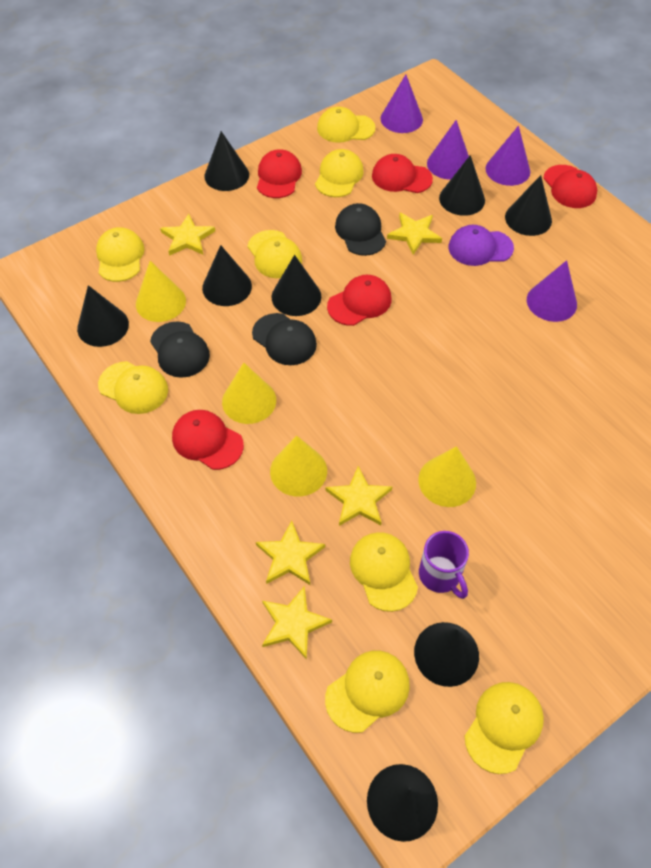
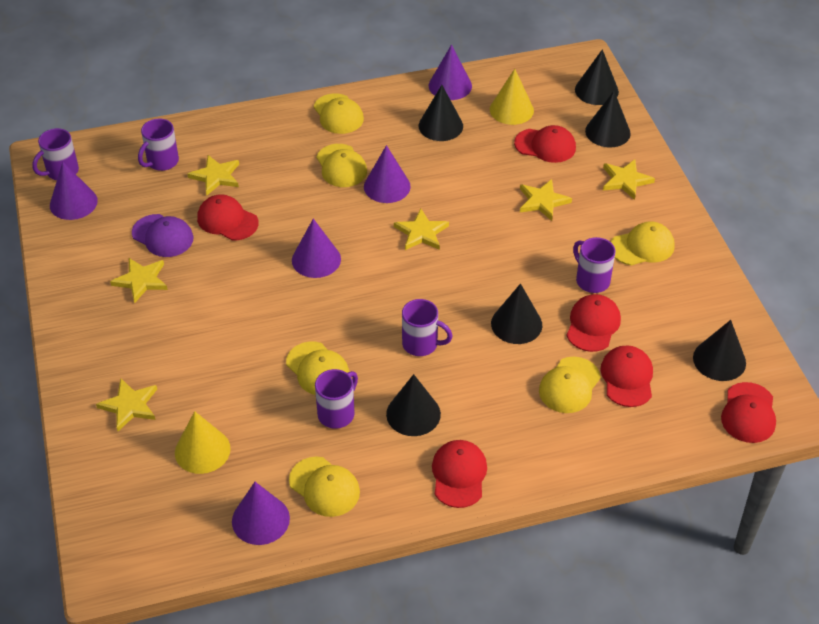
black cap: 3 -> 0
black cone: 8 -> 6
purple cone: 4 -> 5
purple mug: 1 -> 5
red cap: 5 -> 6
yellow cap: 8 -> 6
yellow cone: 4 -> 2
yellow star: 5 -> 6

